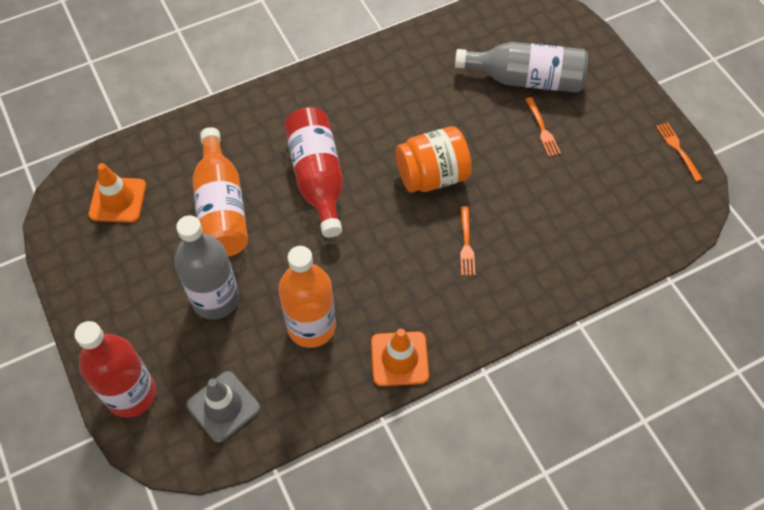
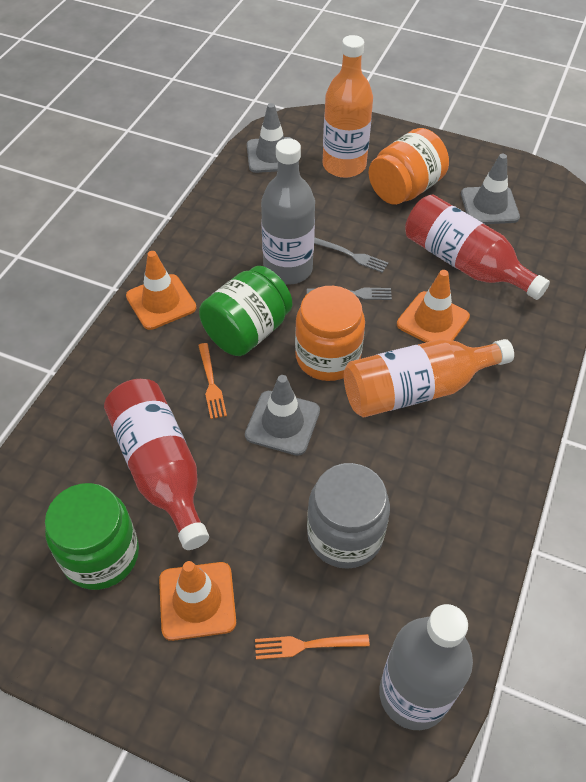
green jar: 0 -> 2
grey fork: 0 -> 2
grey jar: 0 -> 1
grey traffic cone: 1 -> 3
orange fork: 3 -> 2
orange jar: 1 -> 2
orange traffic cone: 2 -> 3

